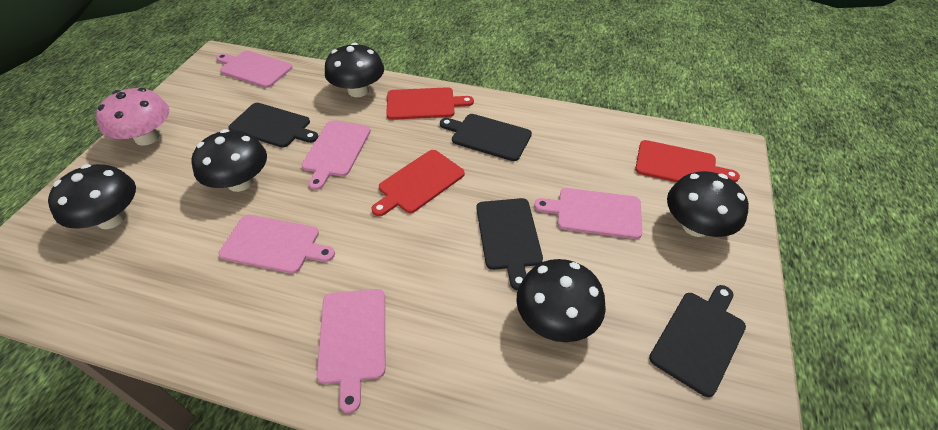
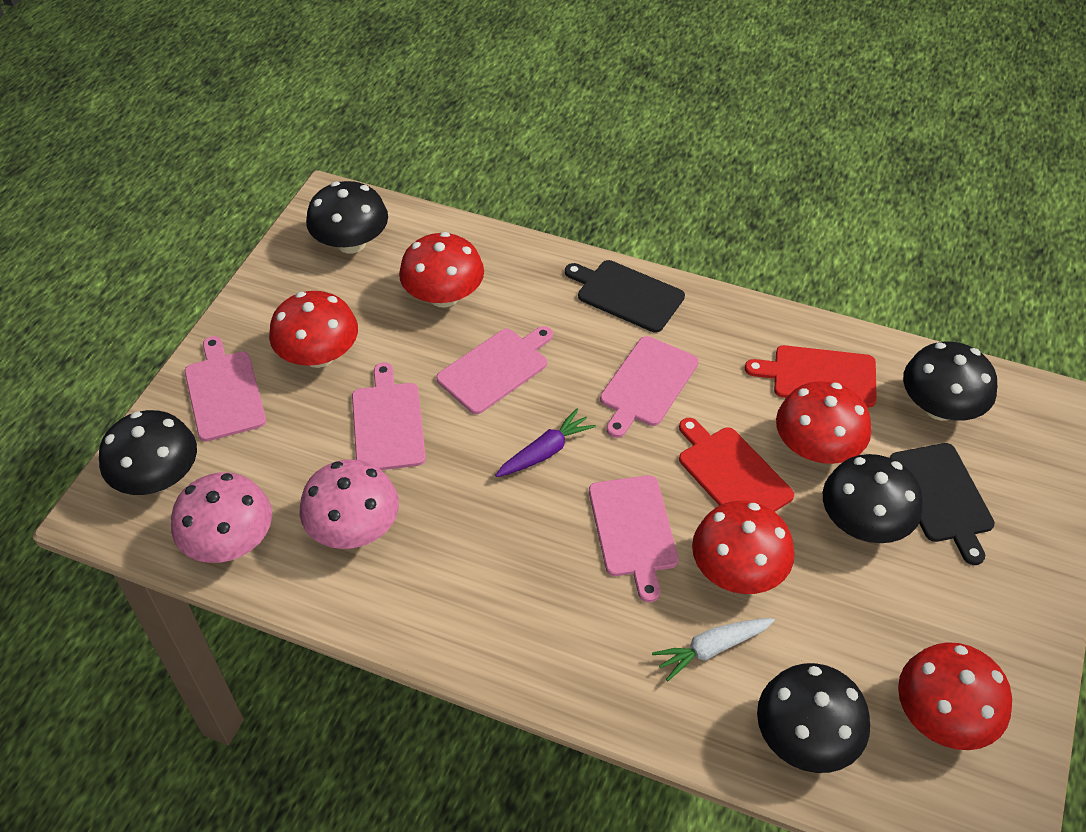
black cutting board: 4 -> 2
pink mushroom: 1 -> 2
purple carrot: 0 -> 1
red cutting board: 3 -> 2
red mushroom: 0 -> 5
white carrot: 0 -> 1

